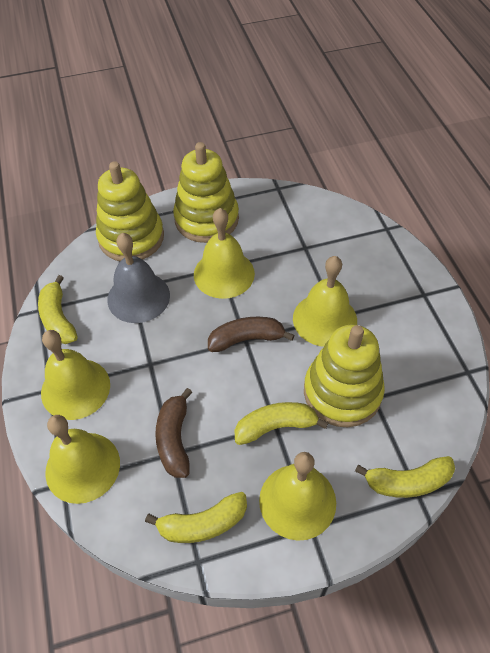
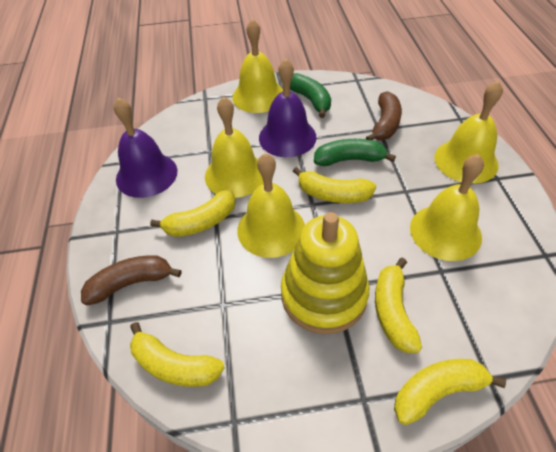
green banana: 0 -> 2
grey bell: 1 -> 0
purple bell: 0 -> 2
yellow banana: 4 -> 5
yellow stacking toy: 3 -> 1

